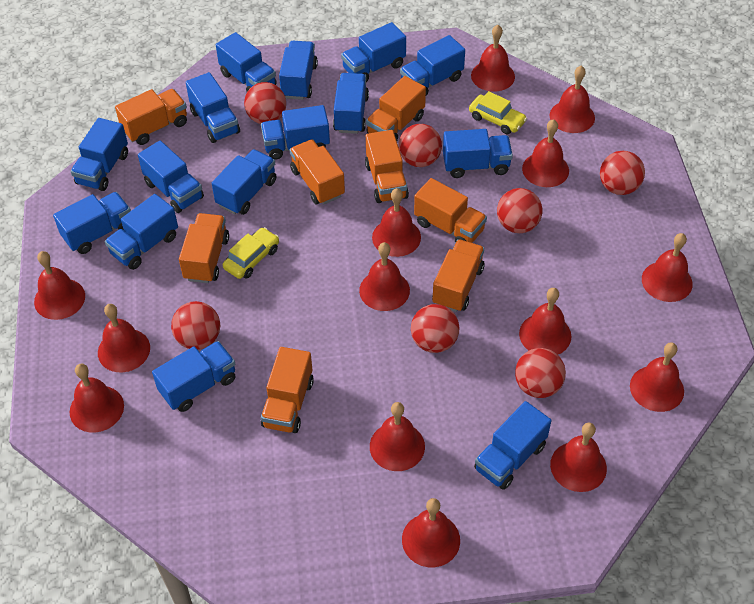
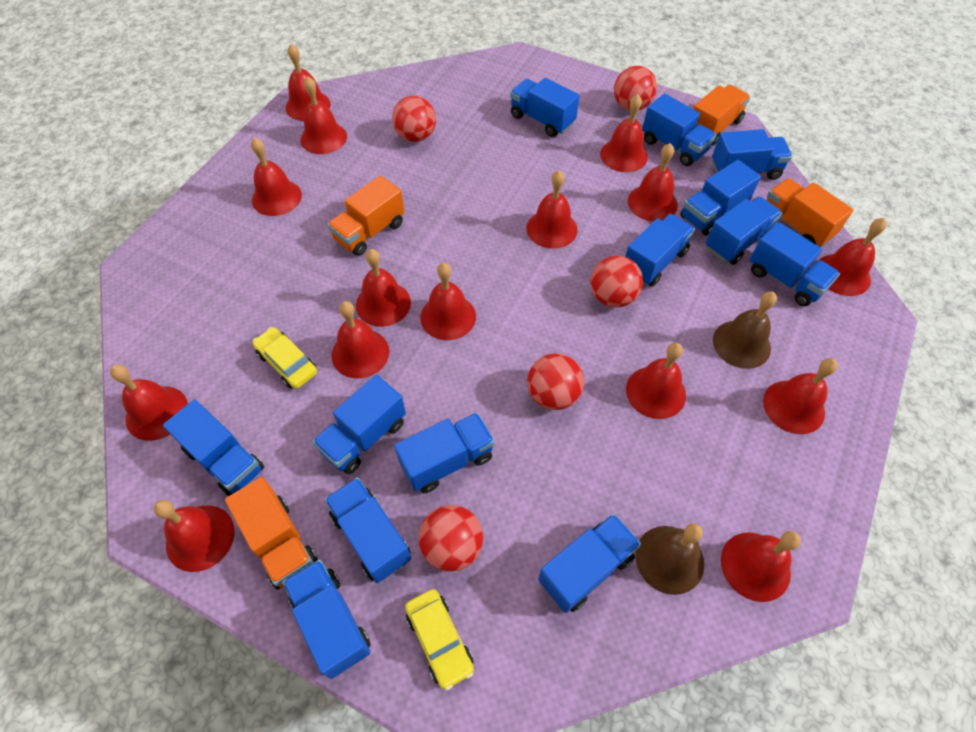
blue truck: 15 -> 13
brown bell: 0 -> 2
orange truck: 8 -> 4
red ball: 7 -> 5
red bell: 14 -> 15

